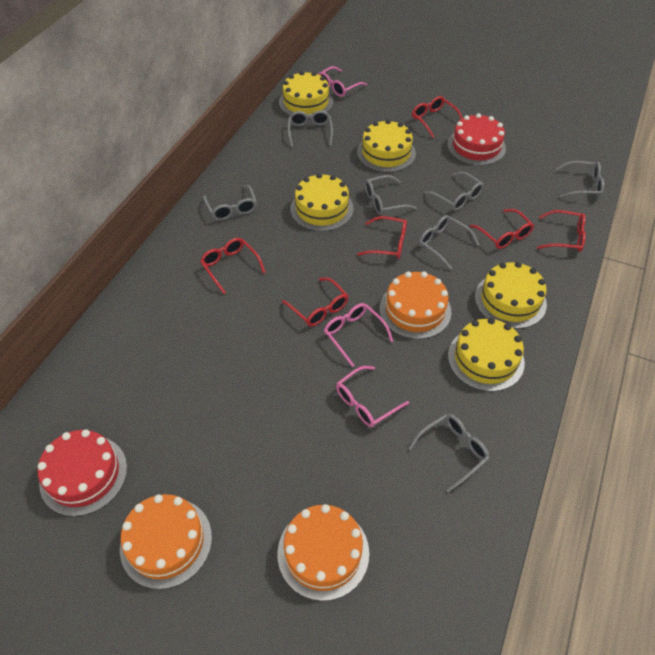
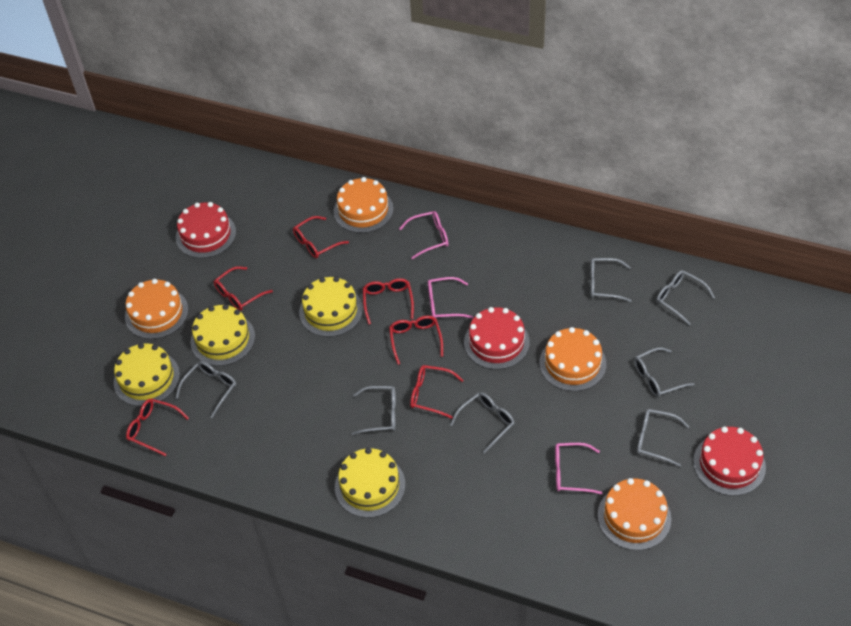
orange cake: 3 -> 4
red cake: 2 -> 3
yellow cake: 5 -> 4

